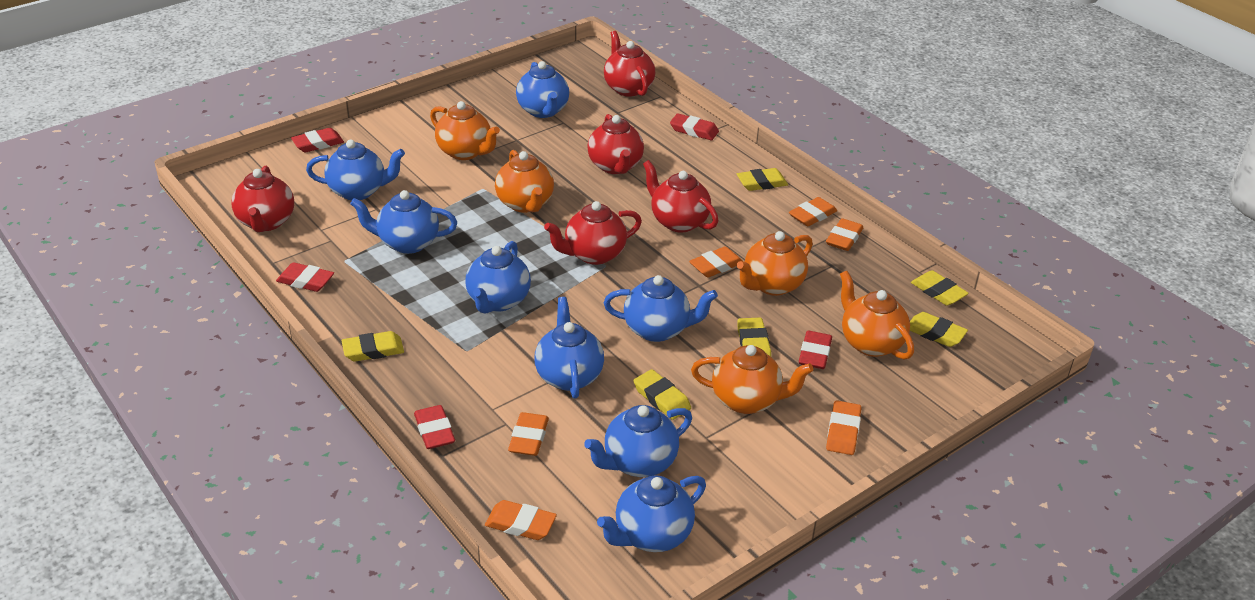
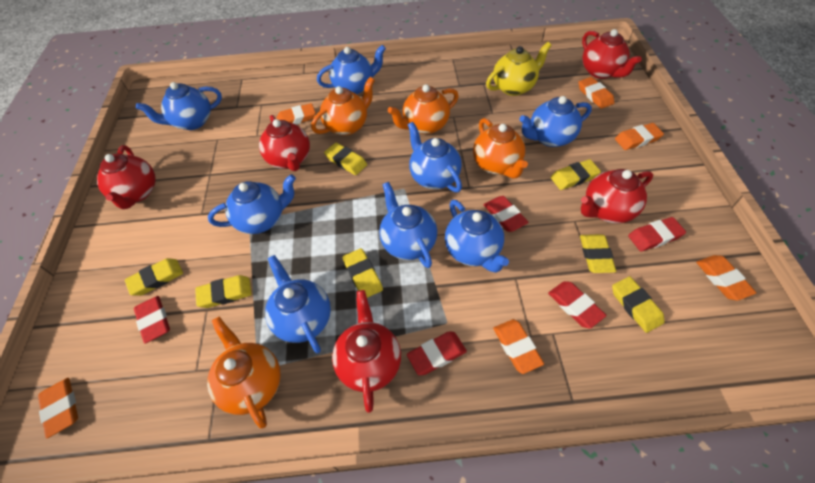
orange teapot: 5 -> 4
yellow eraser: 6 -> 7
yellow teapot: 0 -> 1

